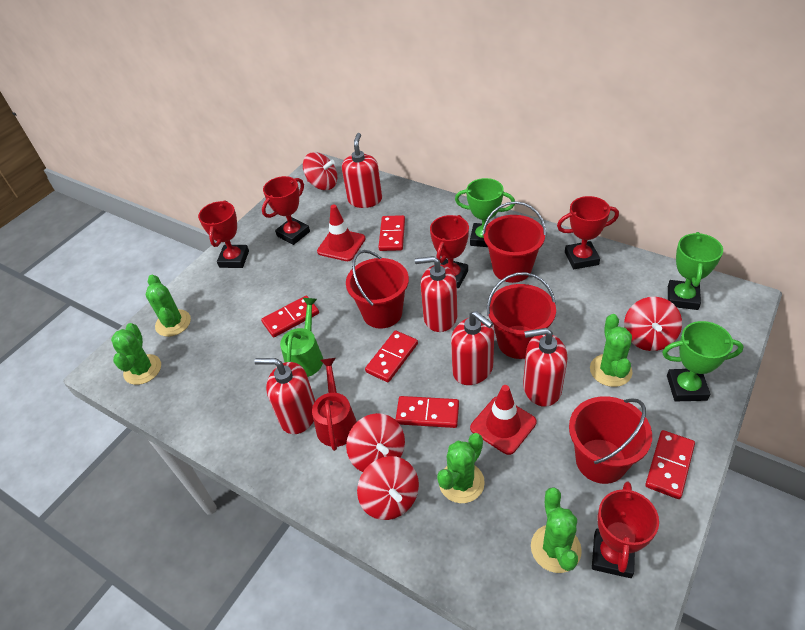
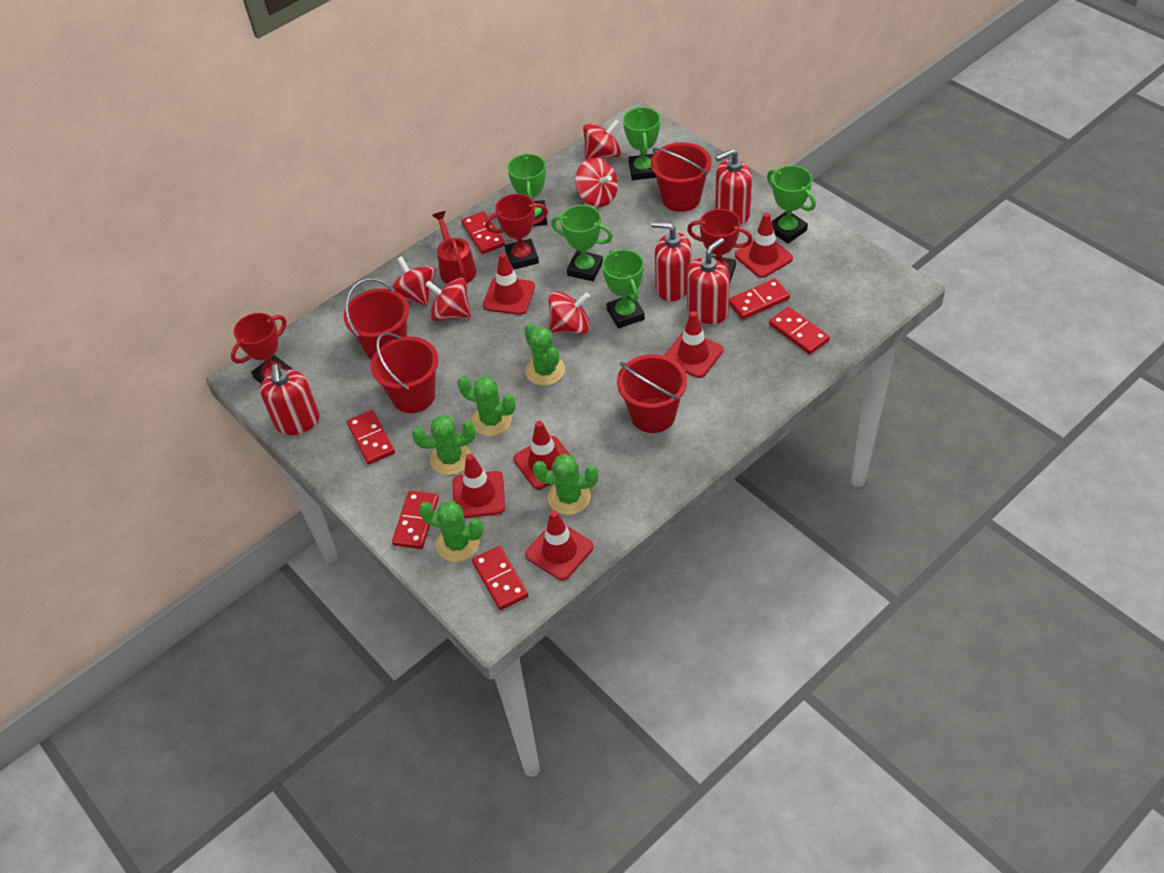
green trophy: 3 -> 5
green watering can: 1 -> 0
red domino: 5 -> 6
red soap dispenser: 5 -> 4
red spinning top: 4 -> 5
red traffic cone: 2 -> 6
red trophy: 5 -> 3

